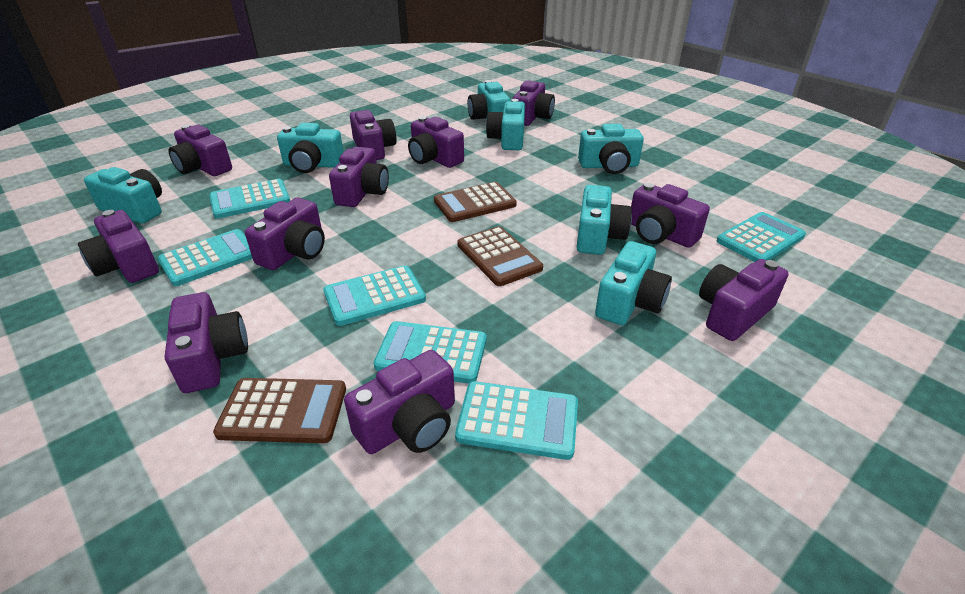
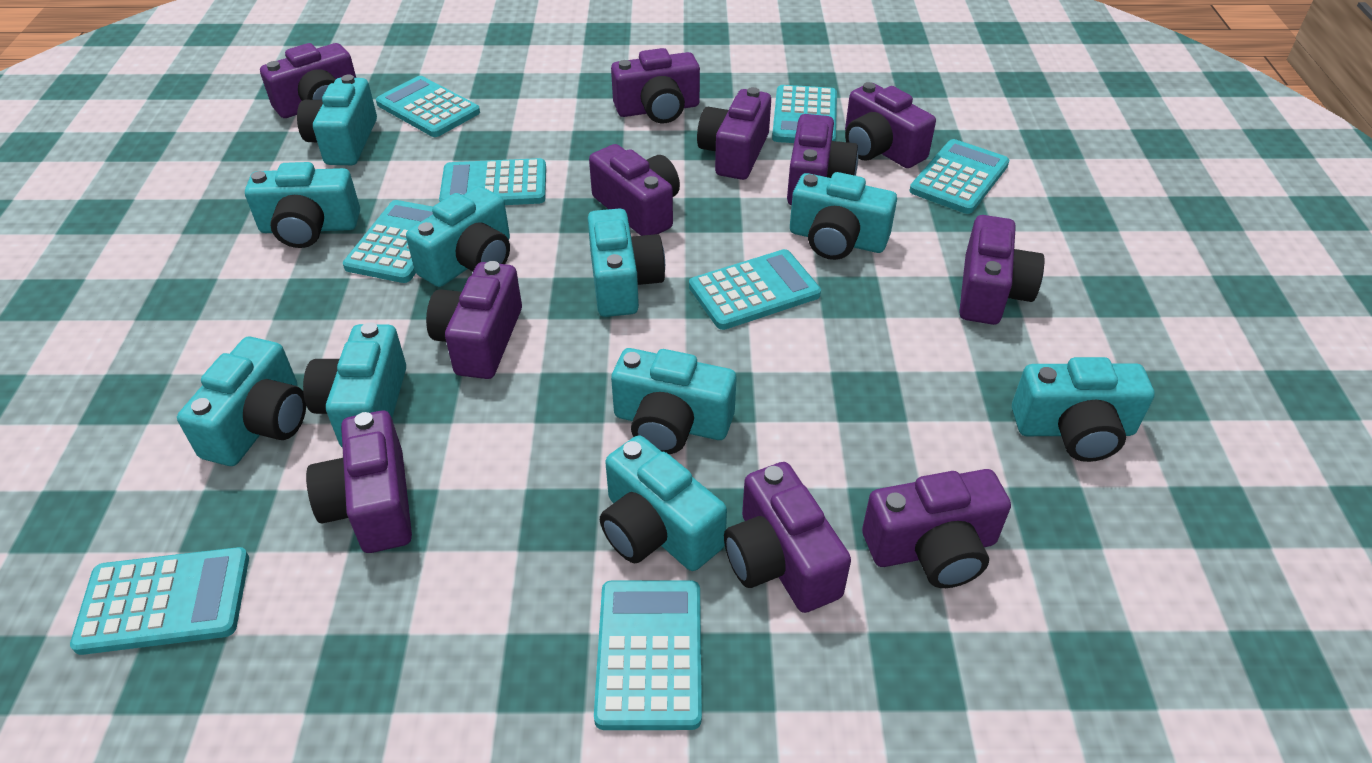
brown calculator: 3 -> 0
turquoise calculator: 6 -> 8
turquoise camera: 7 -> 10

